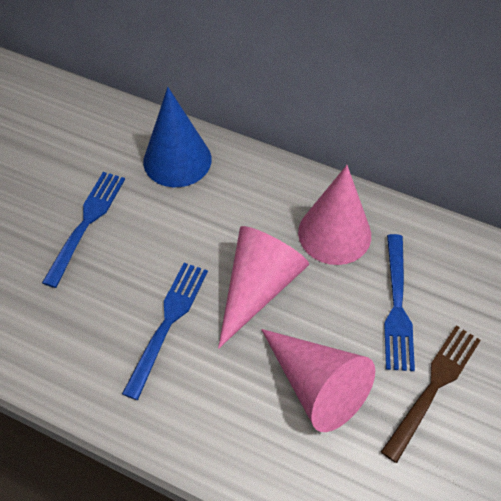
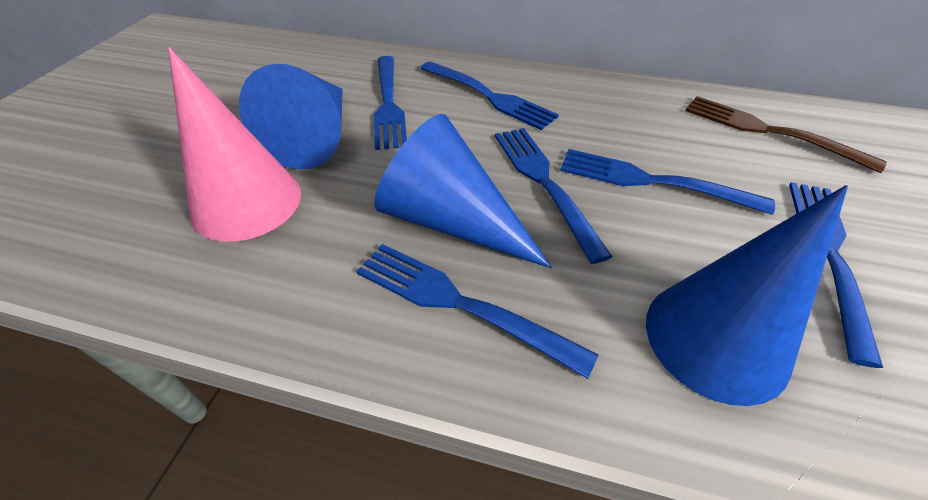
blue cone: 1 -> 3
blue fork: 3 -> 6
pink cone: 3 -> 1

